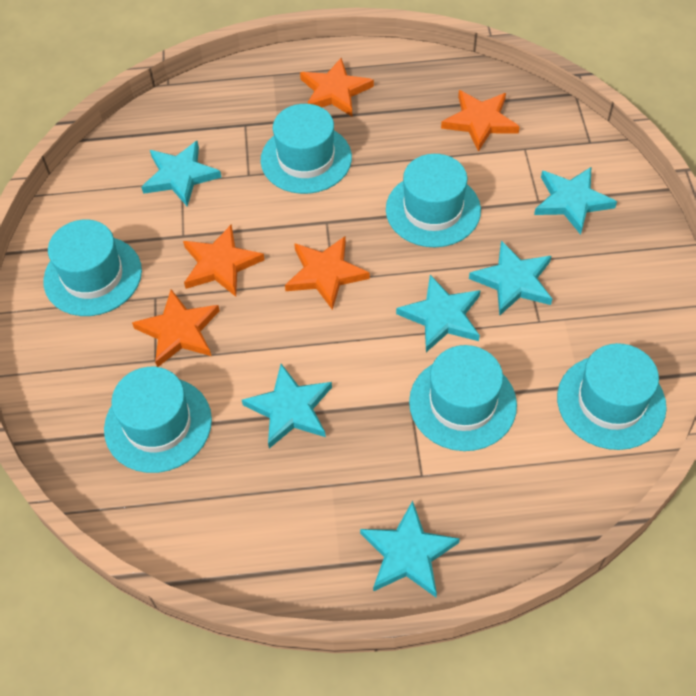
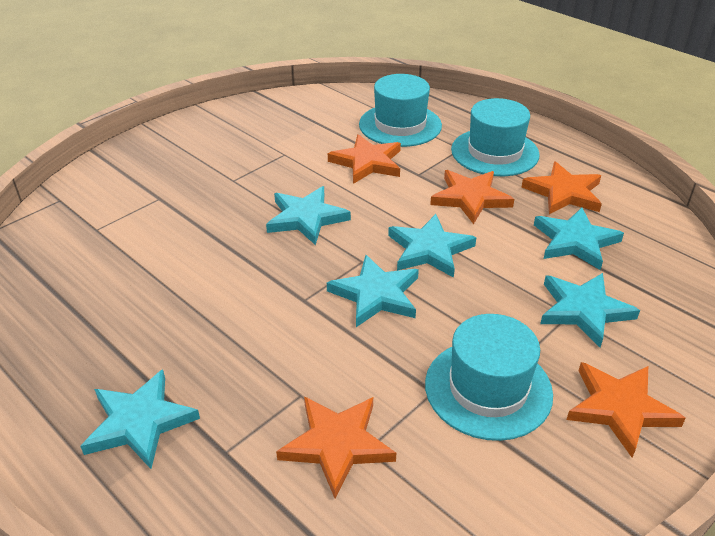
turquoise hat: 6 -> 3

